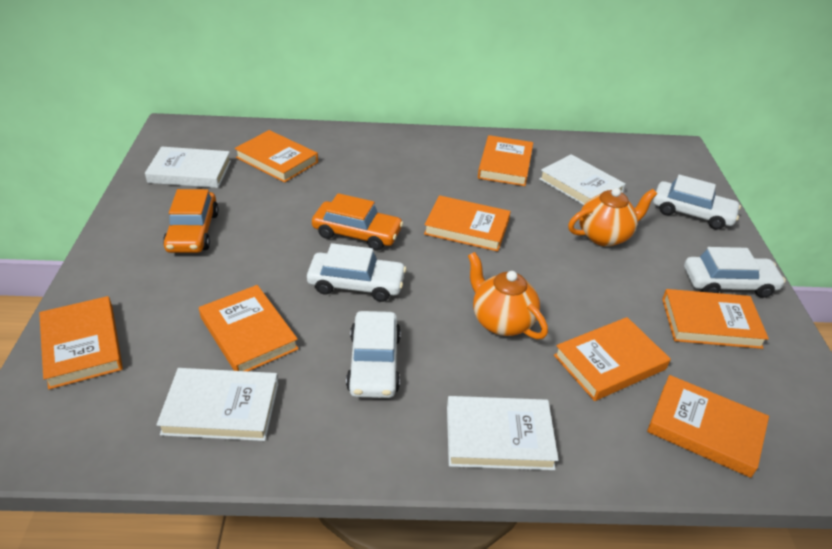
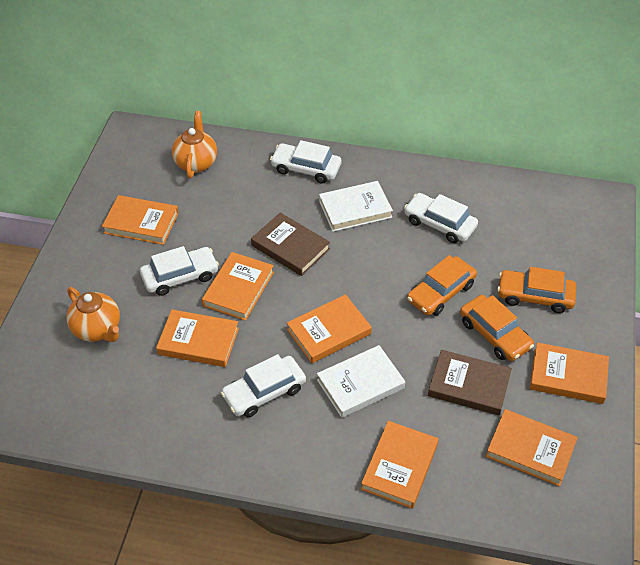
brown book: 0 -> 2
orange book: 8 -> 7
orange car: 2 -> 3
white book: 4 -> 2

